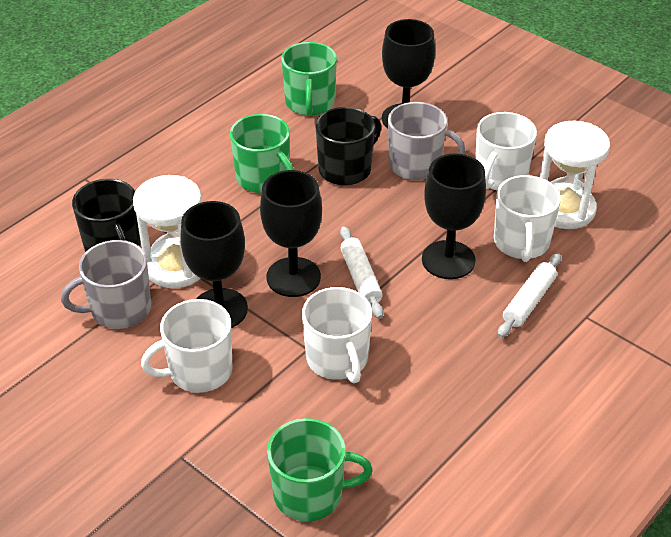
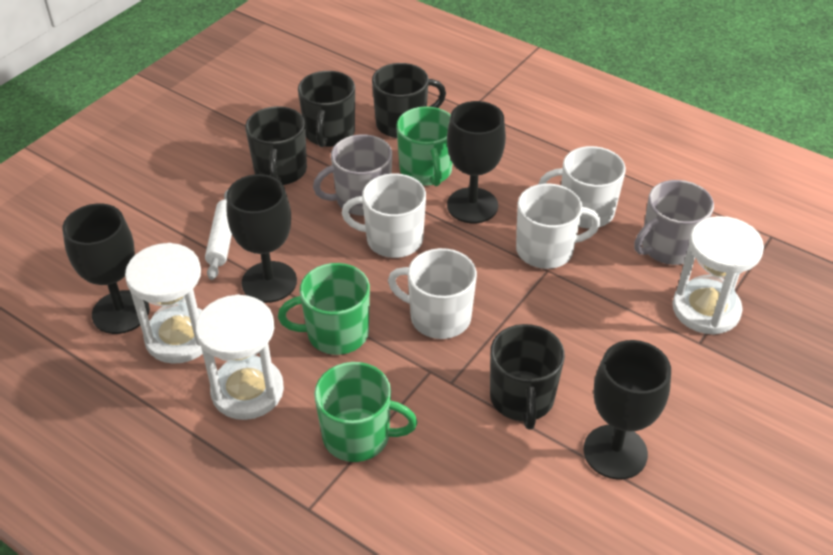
black mug: 2 -> 4
white hourglass: 2 -> 3
white rolling pin: 2 -> 1

